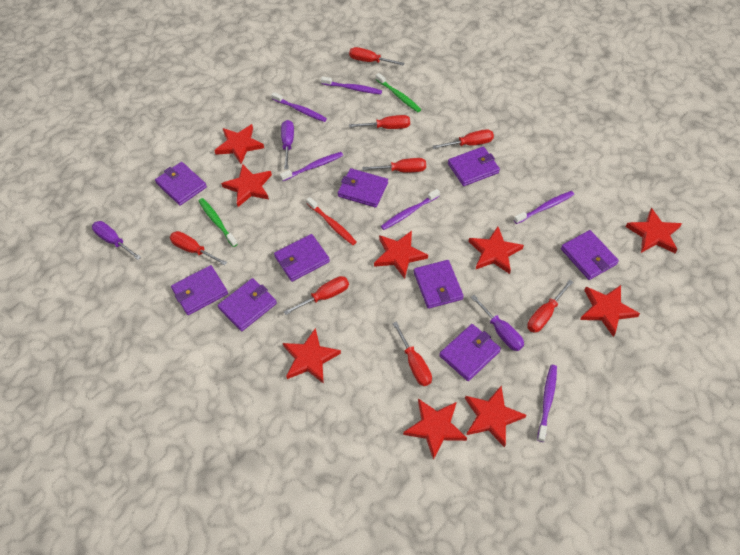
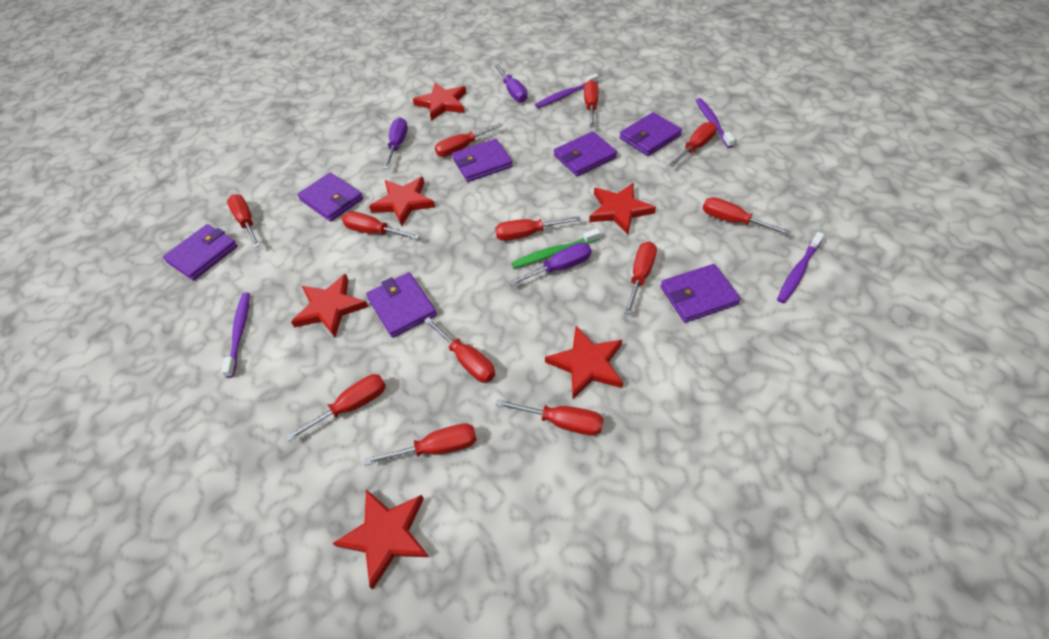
green toothbrush: 2 -> 1
purple toothbrush: 6 -> 4
purple wallet: 9 -> 7
red screwdriver: 8 -> 12
red star: 9 -> 6
red toothbrush: 1 -> 0

